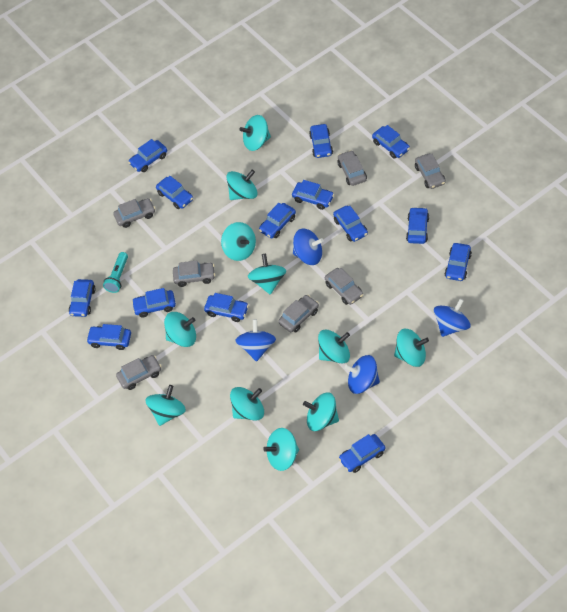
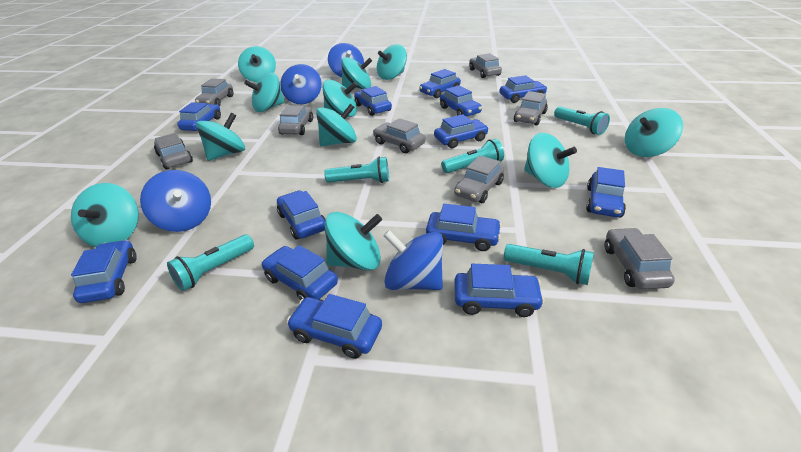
blue car: 14 -> 13
grey car: 7 -> 8
turquoise flashlight: 1 -> 5

